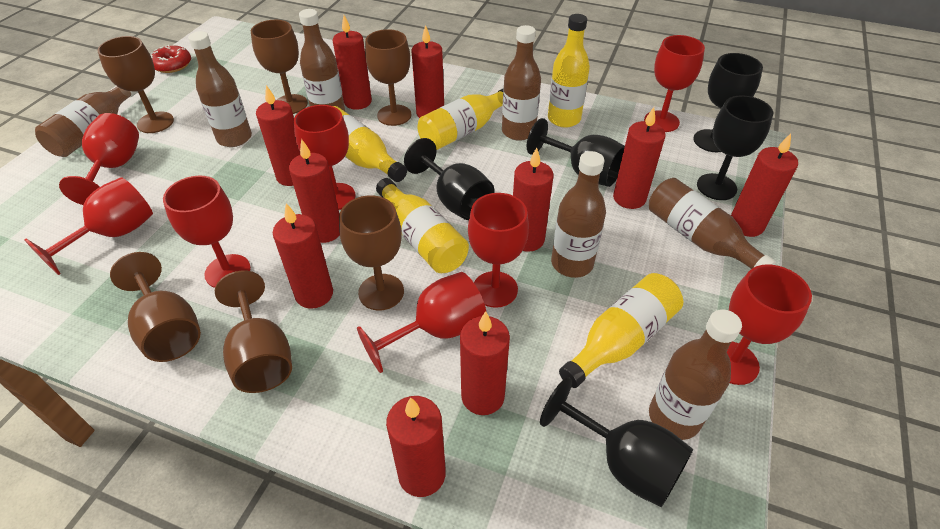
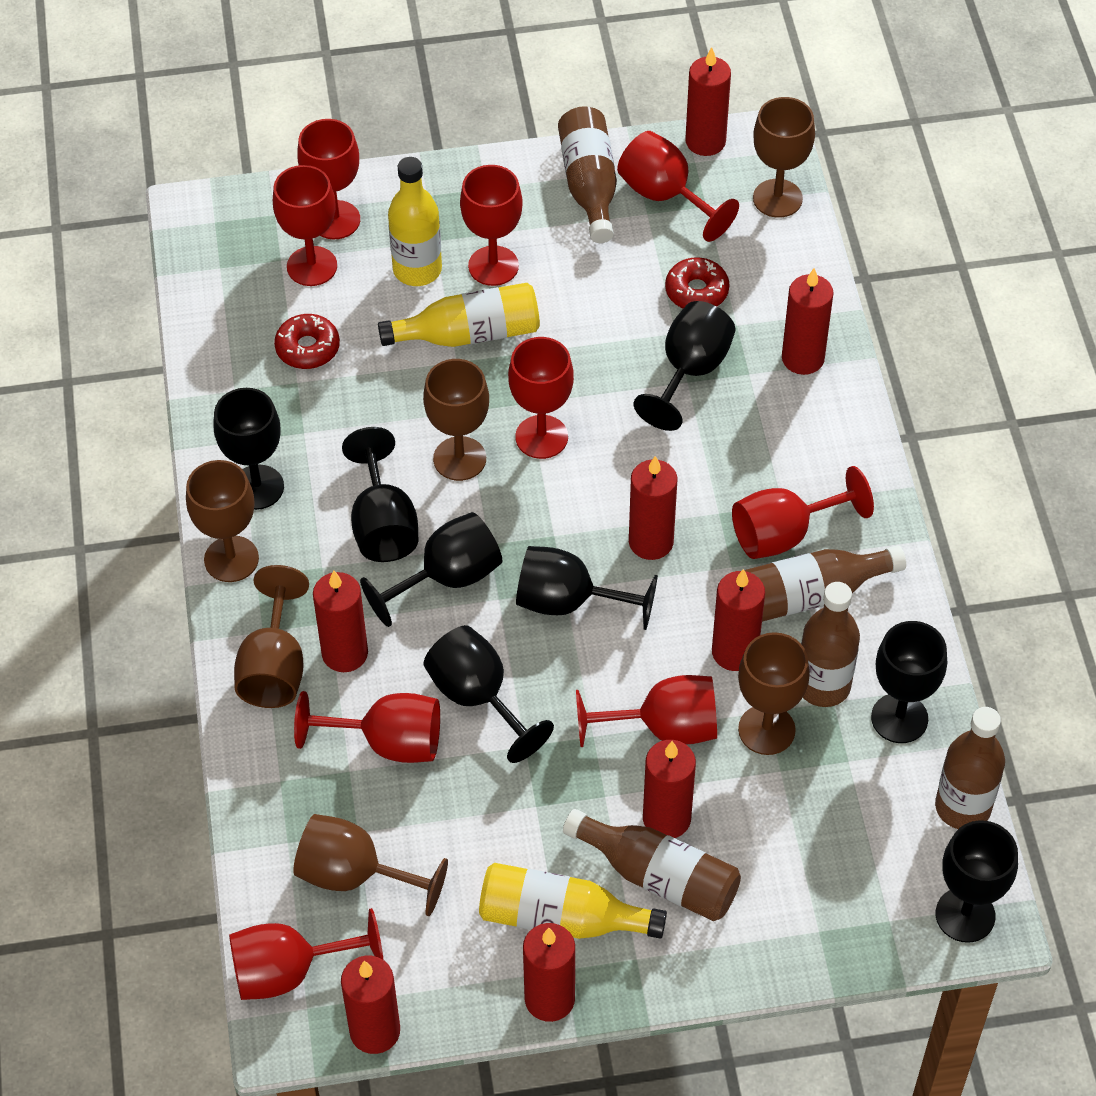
black goblet: 5 -> 8
brown bottle: 7 -> 5
red candle: 10 -> 8
red donut: 1 -> 2
red goblet: 8 -> 9
yellow bottle: 5 -> 3

